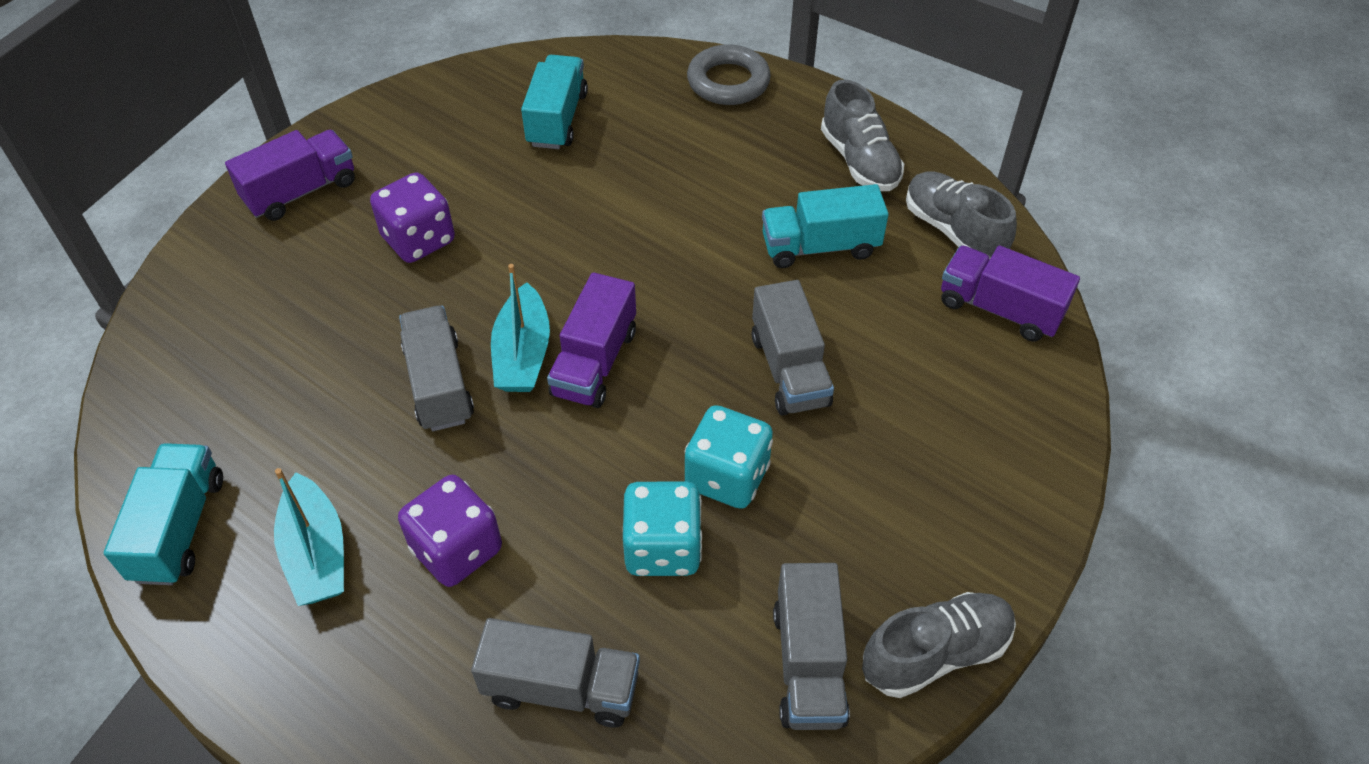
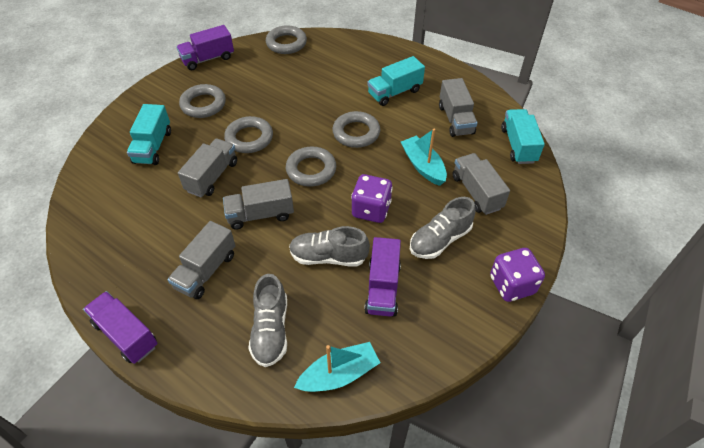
grey ring: 1 -> 5
grey truck: 4 -> 5
turquoise dice: 2 -> 0

